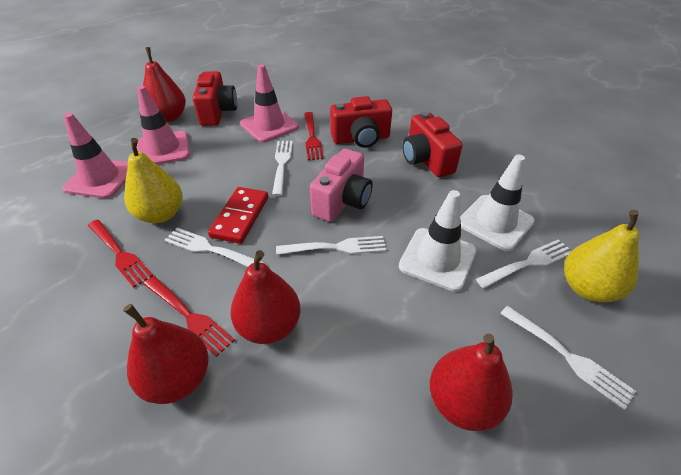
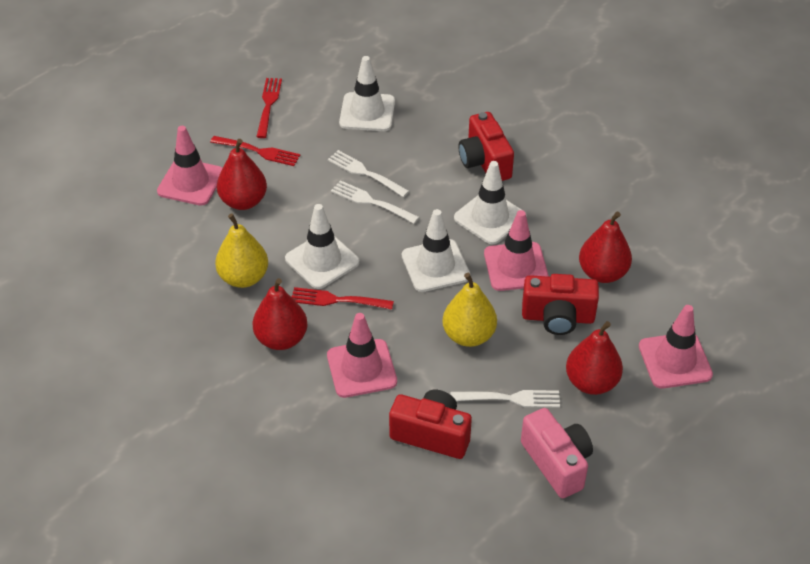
pink traffic cone: 3 -> 4
red domino: 1 -> 0
white fork: 5 -> 3
white traffic cone: 2 -> 4

